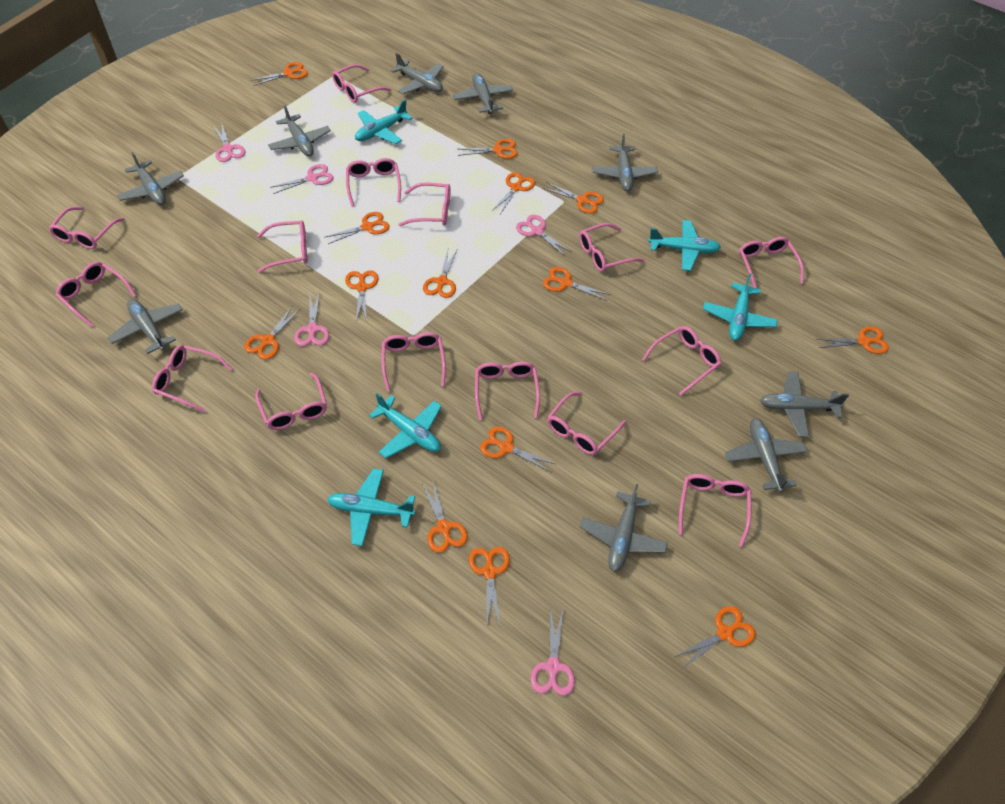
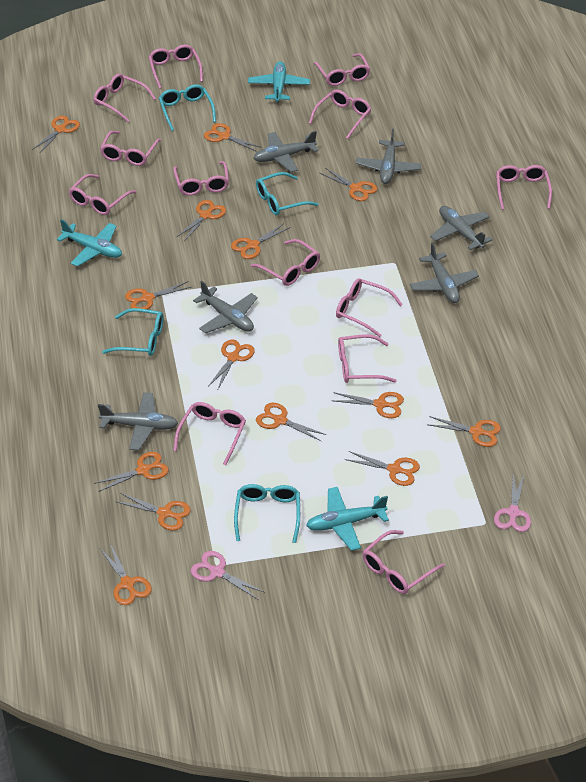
grey plane: 9 -> 6
pink glasses: 15 -> 13
pink scissors: 5 -> 2
turquoise glasses: 0 -> 4
turquoise plane: 5 -> 3

